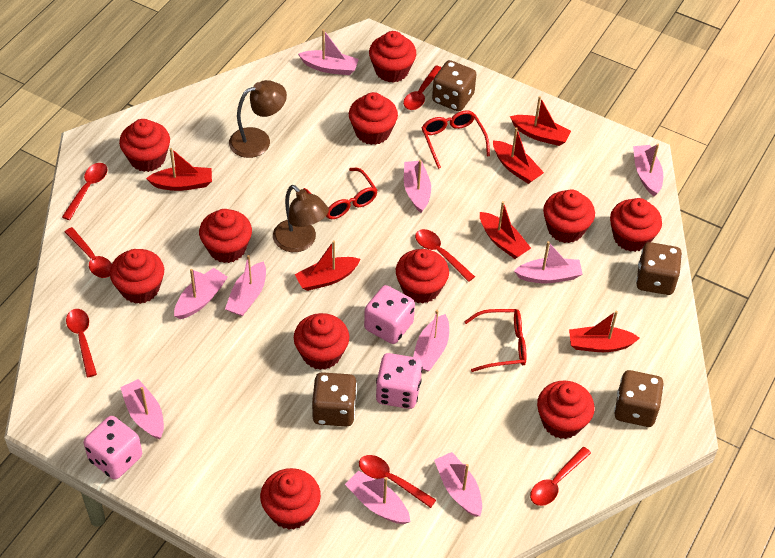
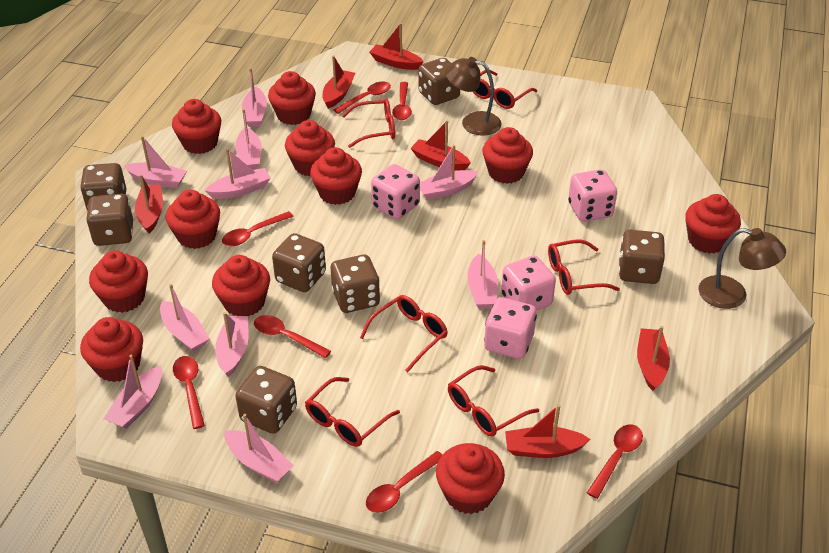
brown dice: 4 -> 7
pink dice: 3 -> 4
red glasses: 3 -> 6

